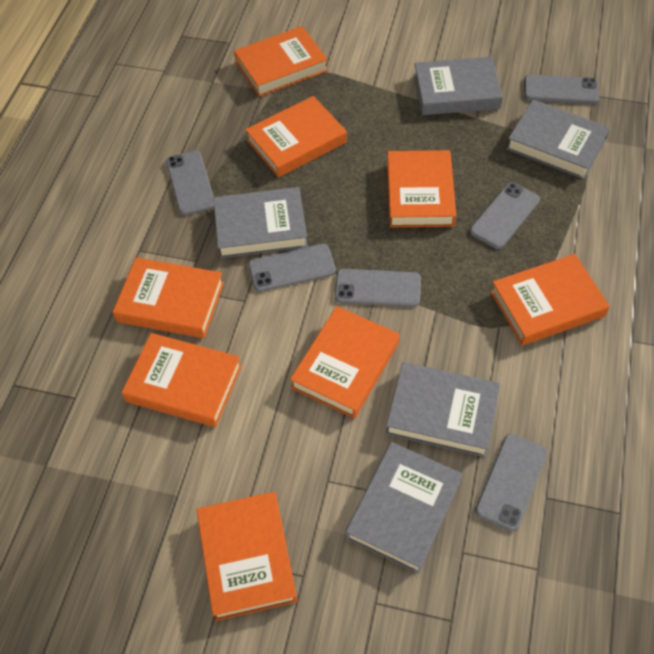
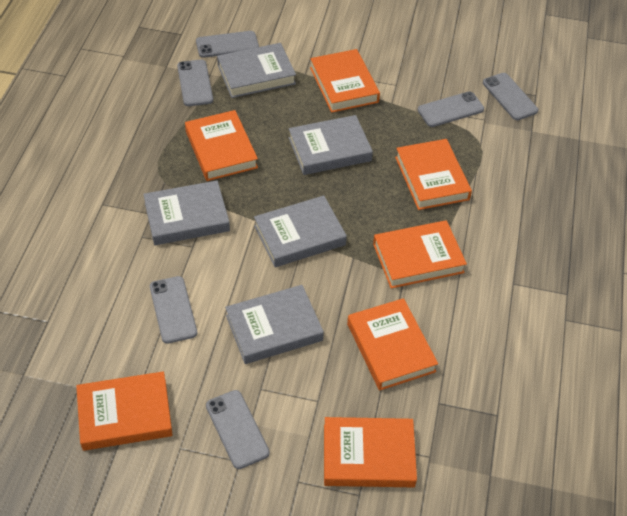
orange book: 8 -> 7

